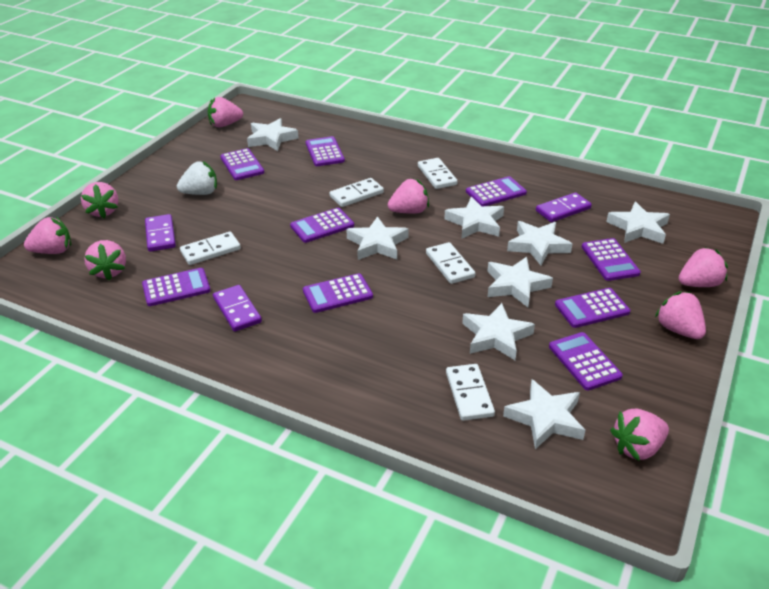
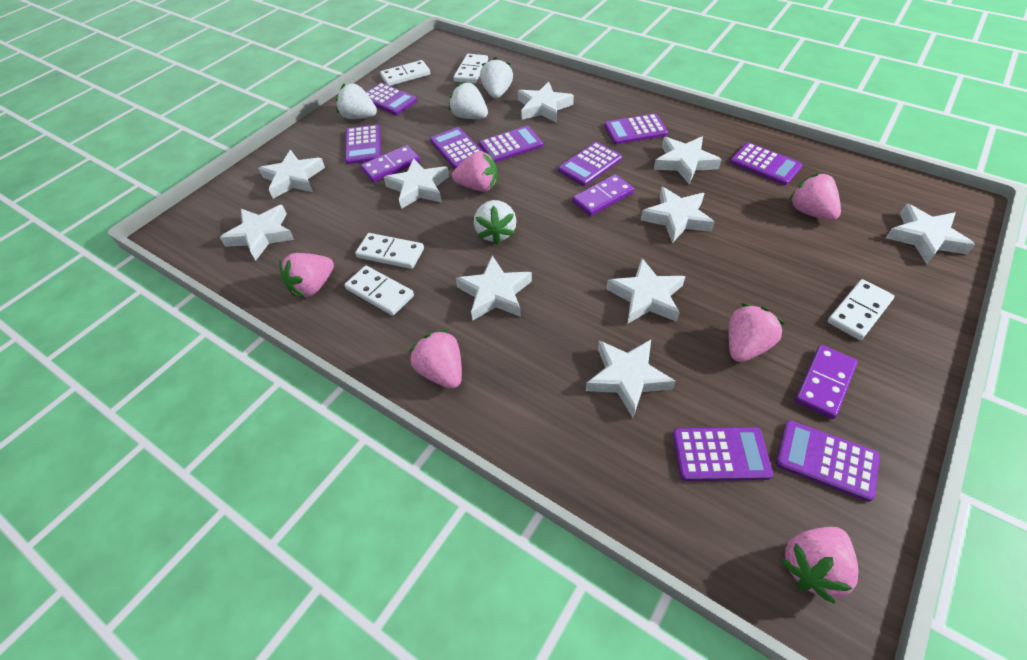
pink strawberry: 8 -> 6
white star: 8 -> 10
white strawberry: 1 -> 4

